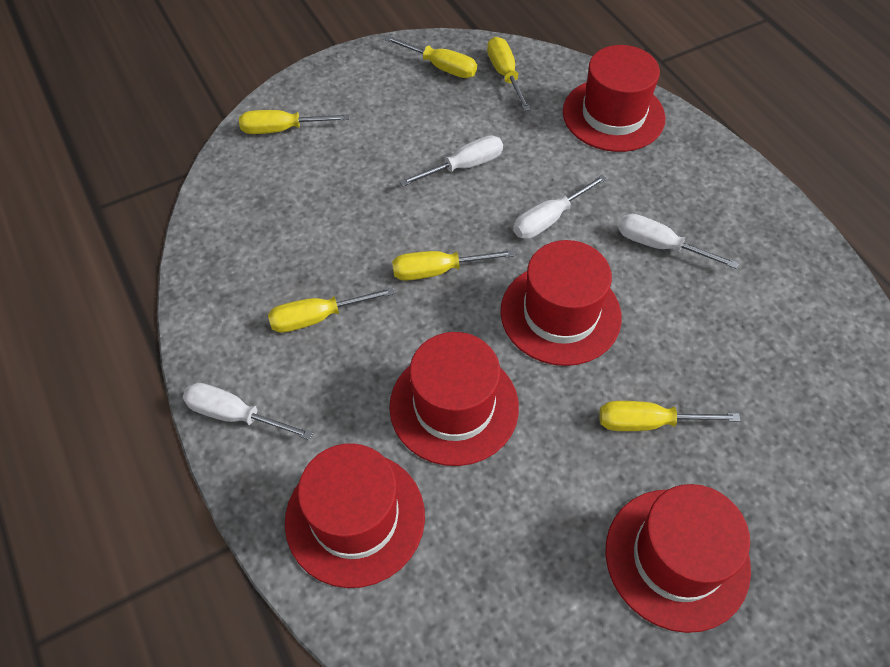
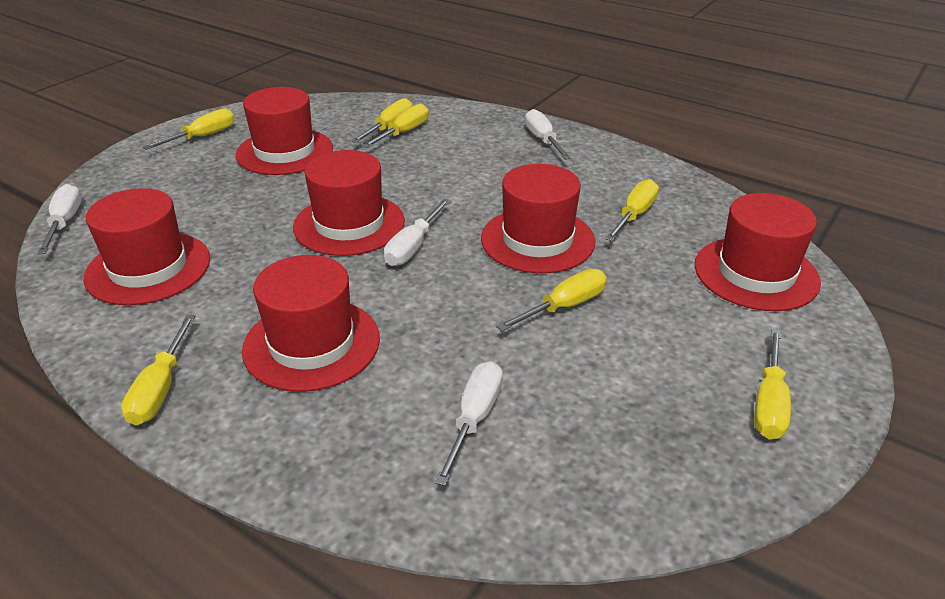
red hat: 5 -> 6
yellow screwdriver: 6 -> 7

